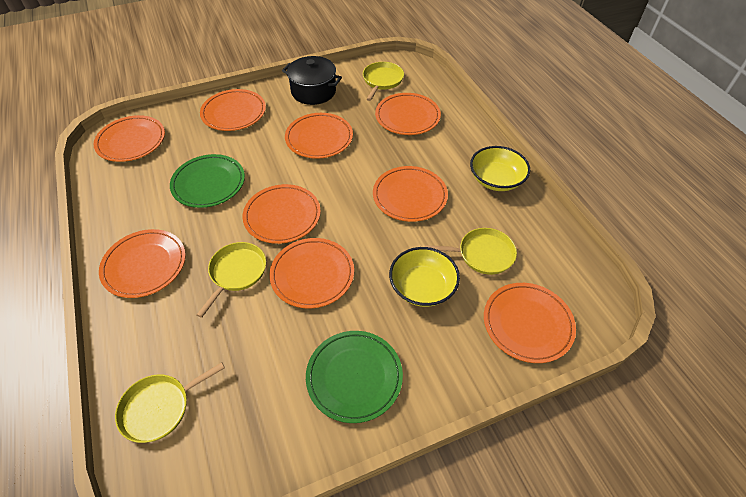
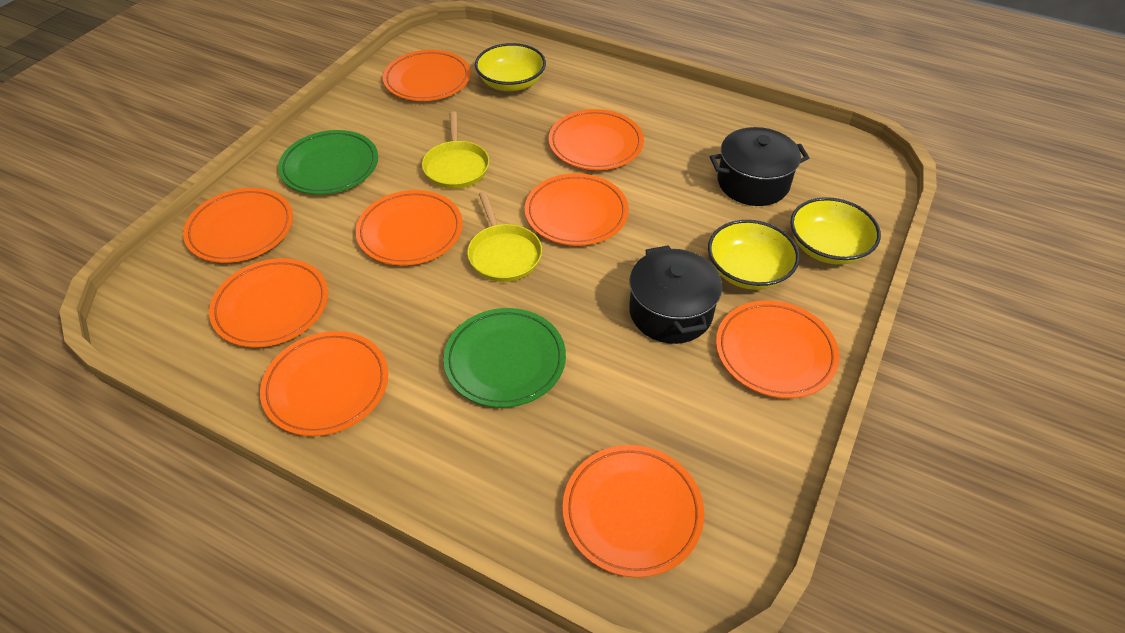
black pot: 1 -> 2
yellow bowl: 2 -> 3
yellow pan: 4 -> 2

